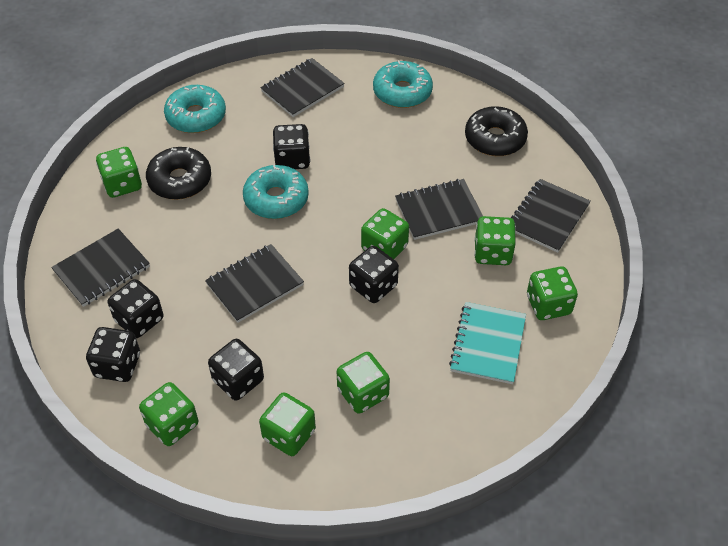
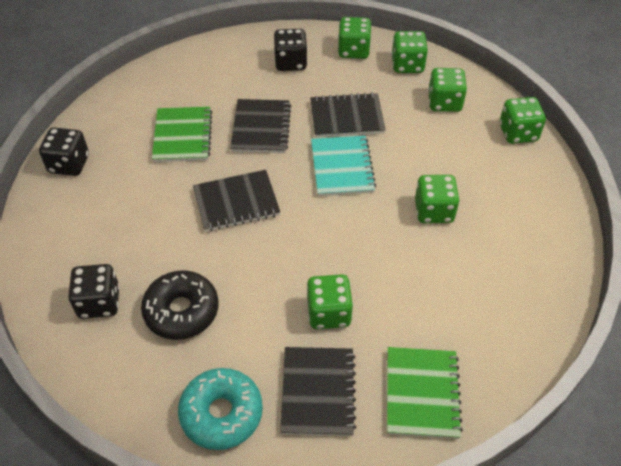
black dice: 5 -> 3
black donut: 2 -> 1
black notebook: 5 -> 4
green dice: 7 -> 6
green notebook: 0 -> 2
turquoise donut: 3 -> 1

